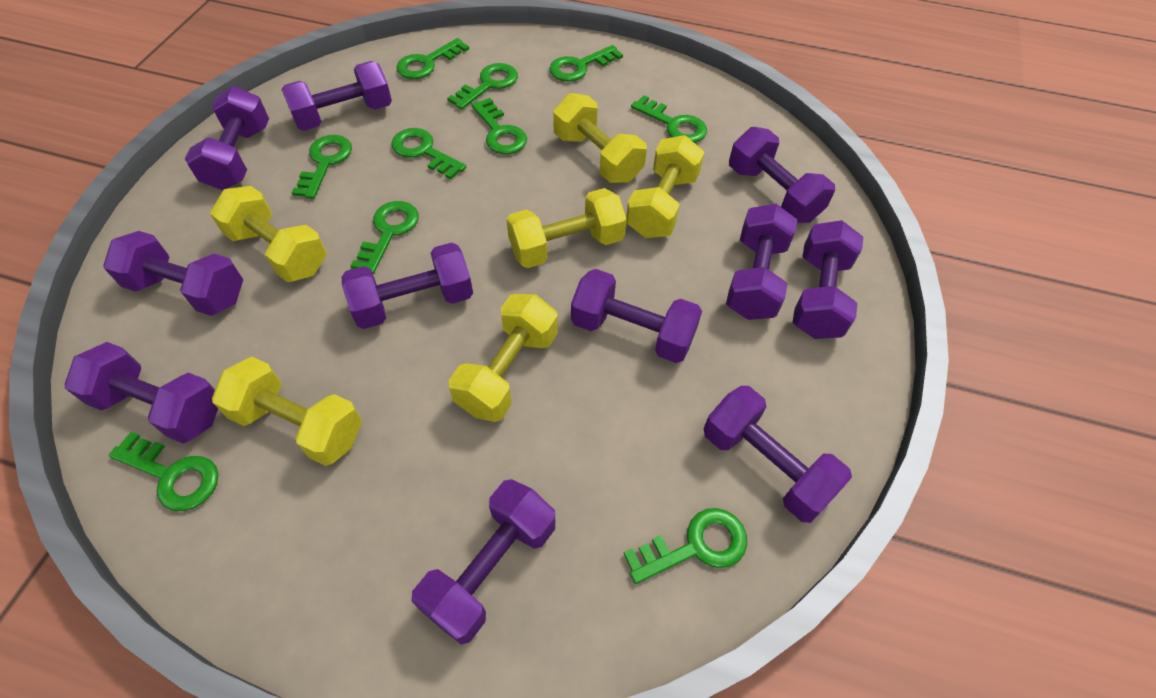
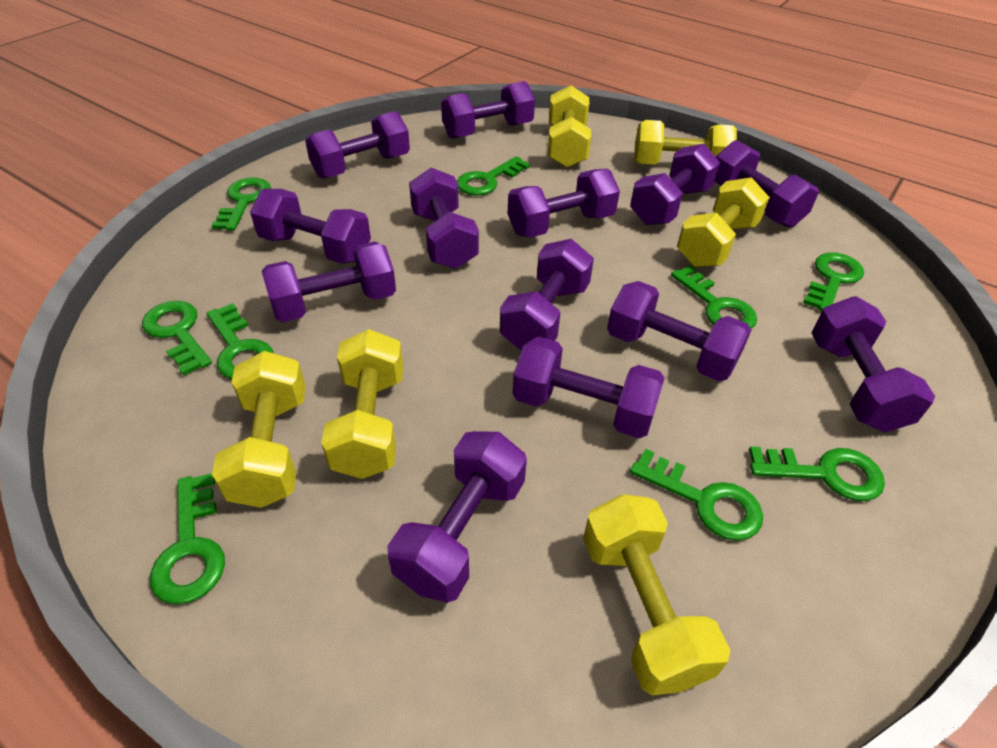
green key: 10 -> 9
purple dumbbell: 11 -> 13

